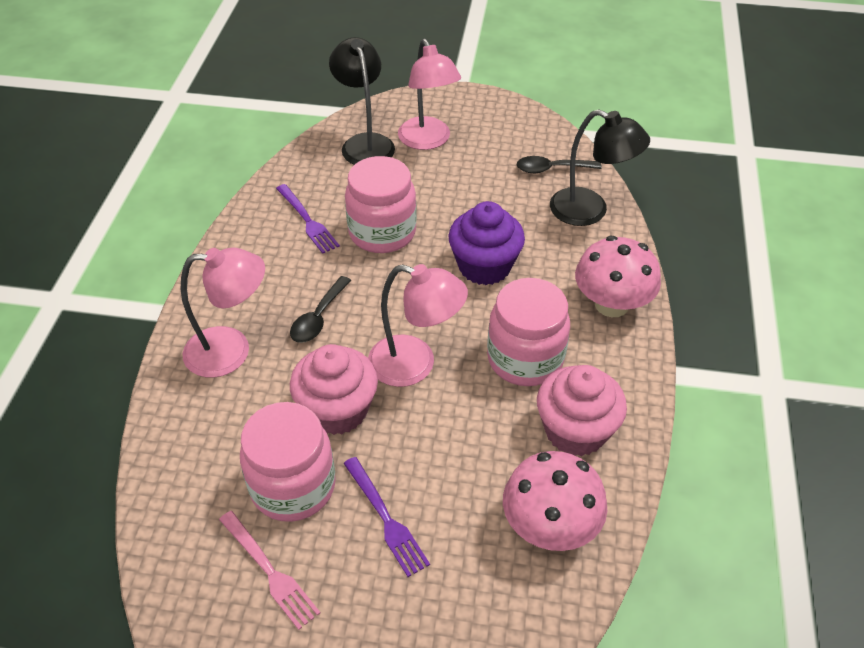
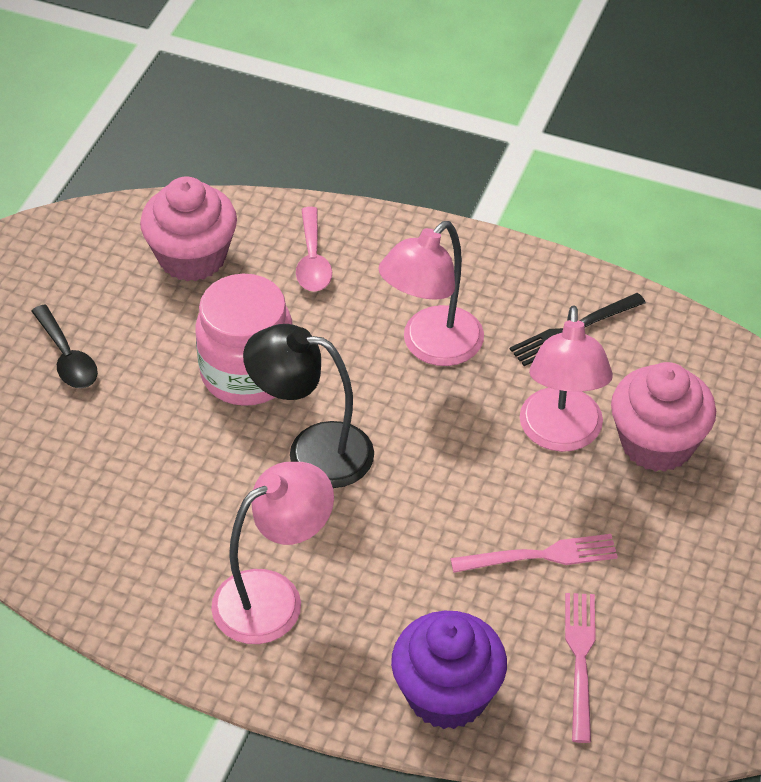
black fork: 0 -> 1
black lamp: 2 -> 1
black spoon: 2 -> 1
pink fork: 1 -> 2
pink jar: 3 -> 1
pink mushroom: 2 -> 0
pink spoon: 0 -> 1
purple fork: 2 -> 0

